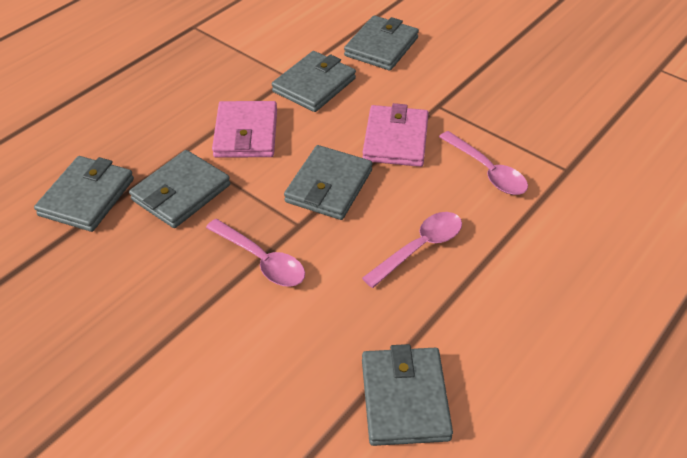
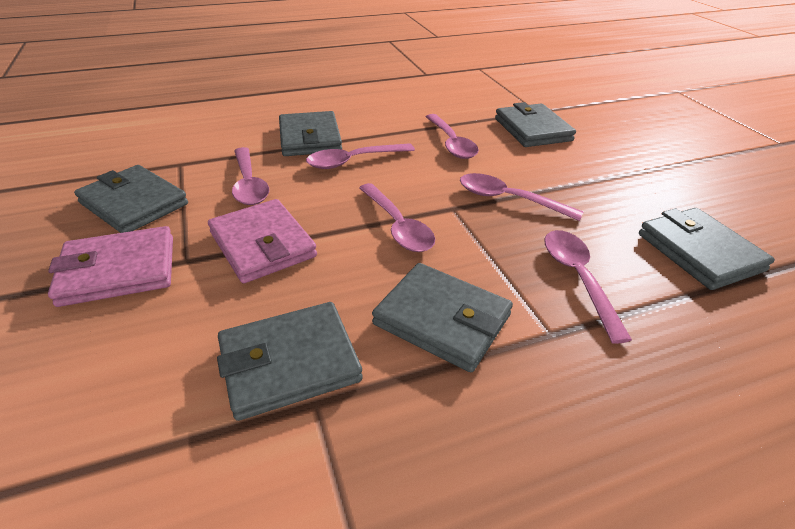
pink spoon: 3 -> 6

